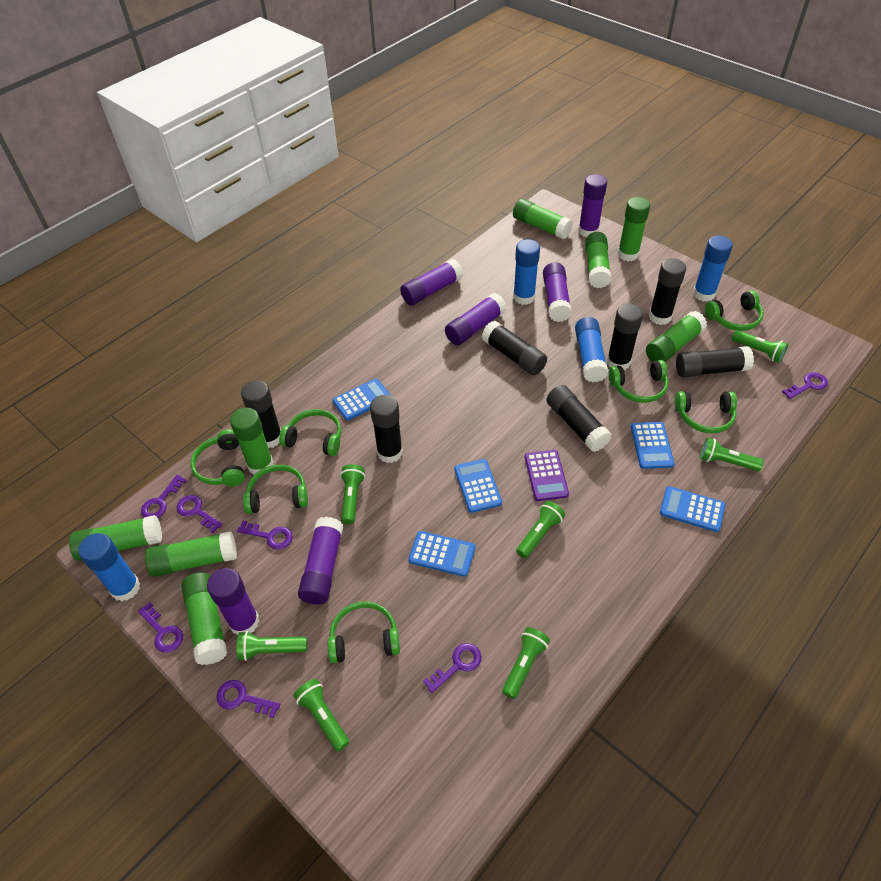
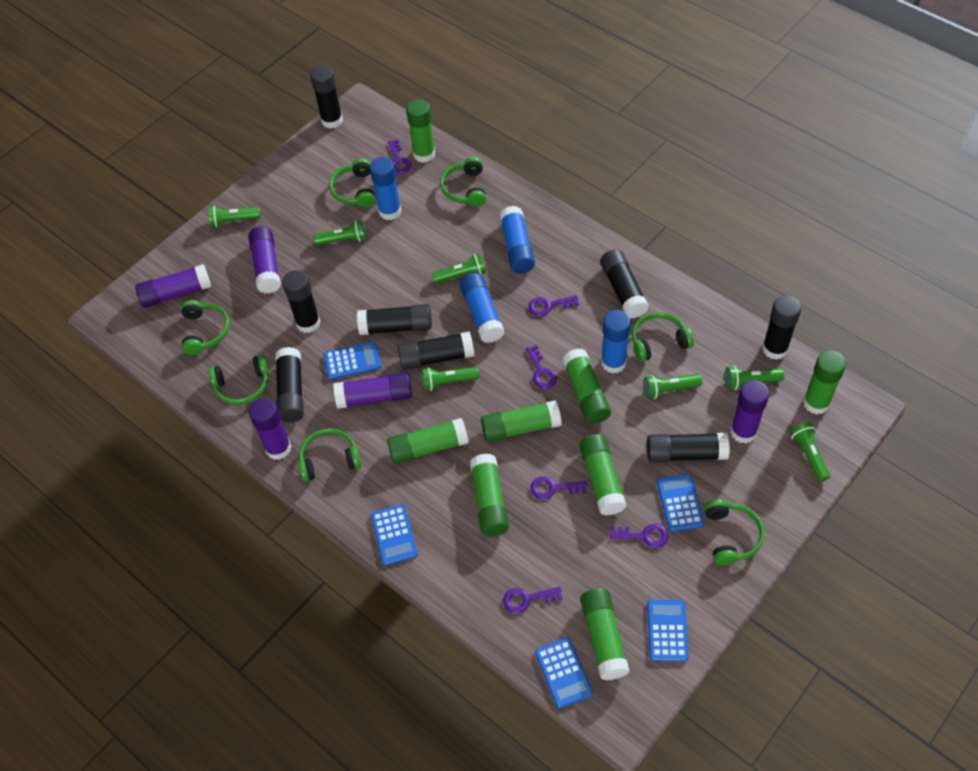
black glue stick: 7 -> 8
purple calculator: 1 -> 0
purple glue stick: 6 -> 5
purple key: 7 -> 6

